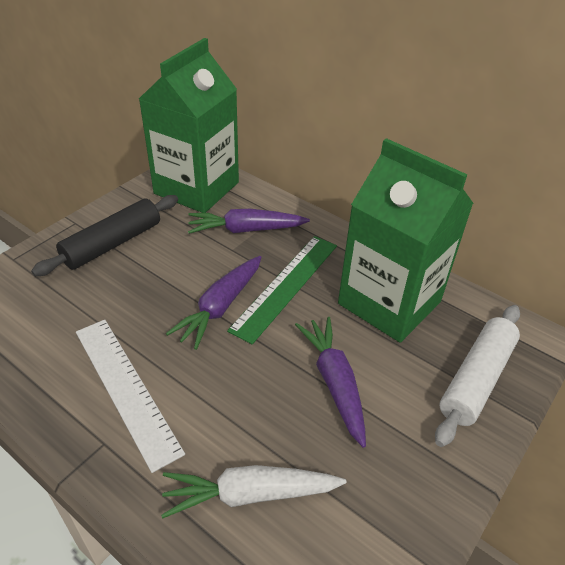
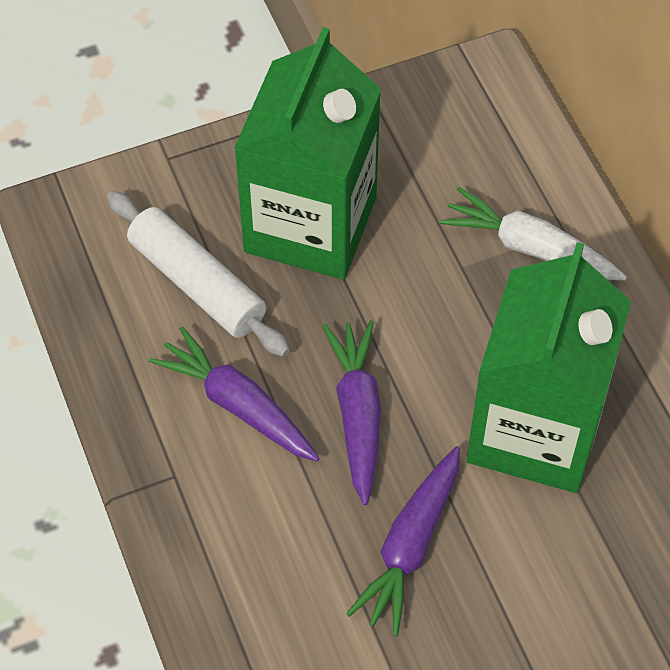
black rolling pin: 1 -> 0
green ruler: 1 -> 0
white ruler: 1 -> 0

